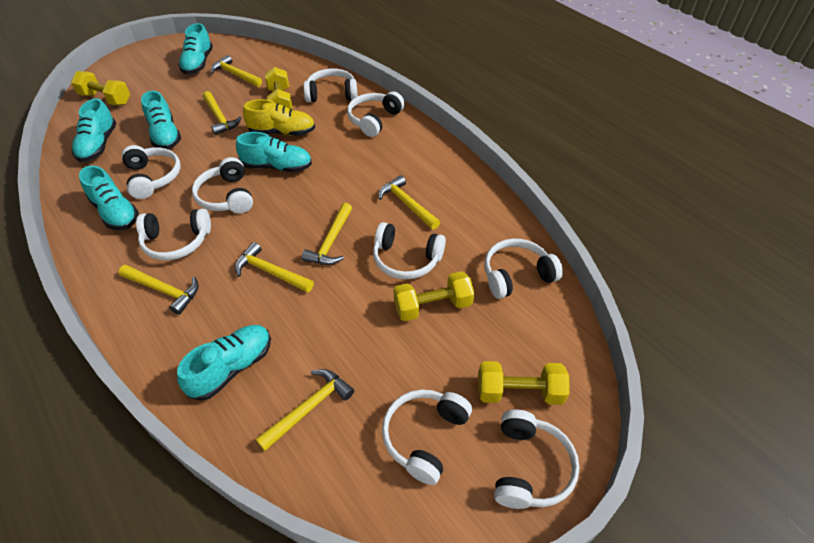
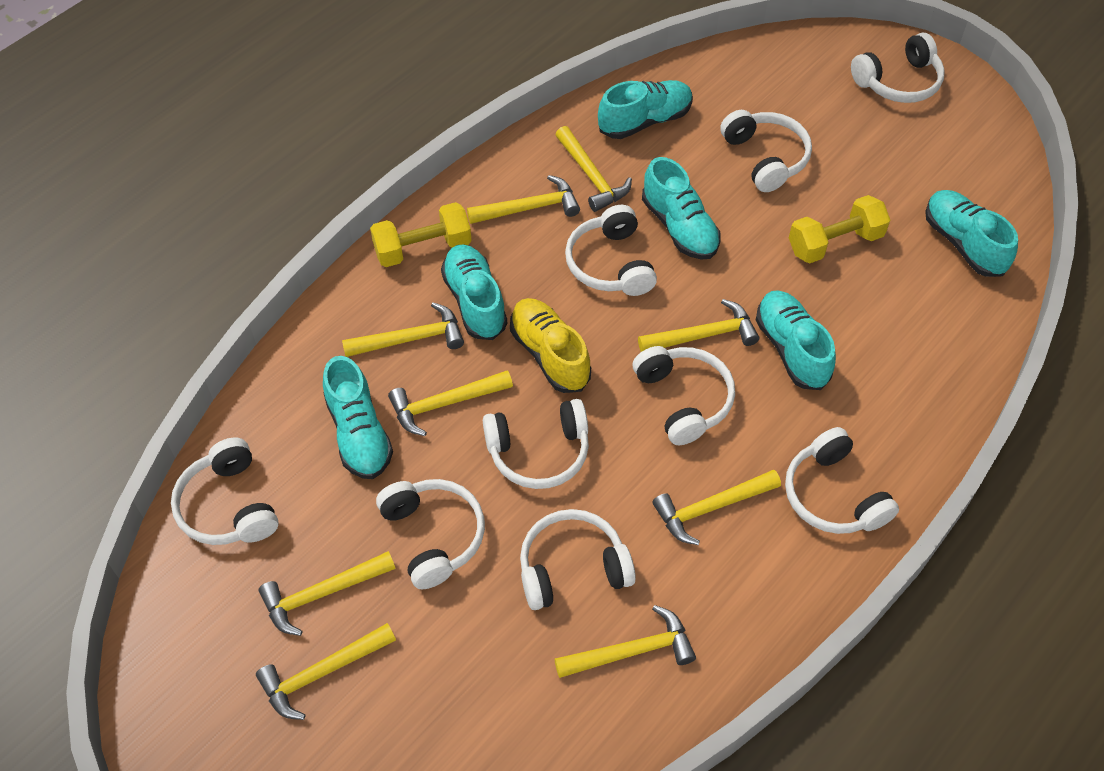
yellow dumbbell: 4 -> 2
yellow hammer: 7 -> 9

